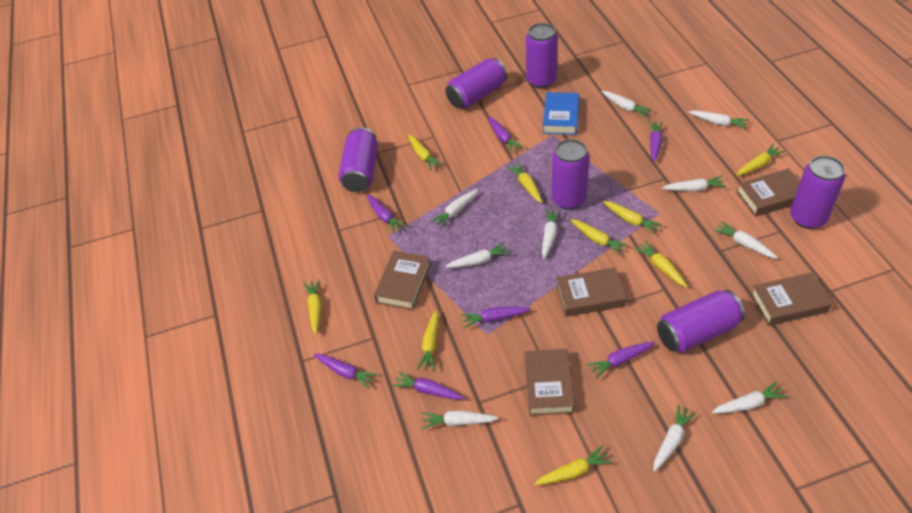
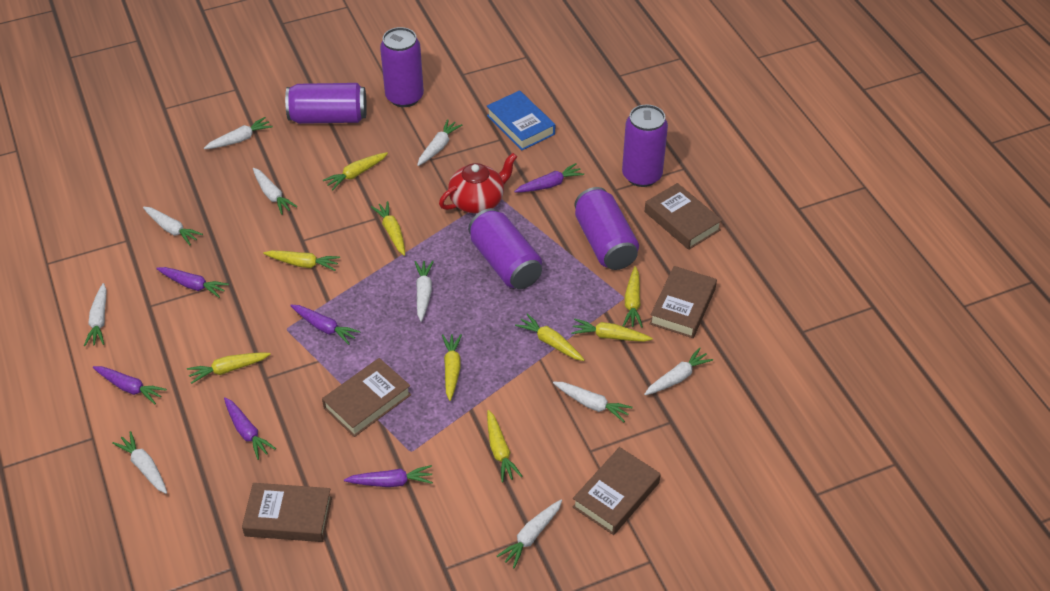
purple can: 6 -> 5
purple carrot: 7 -> 6
red teapot: 0 -> 1

